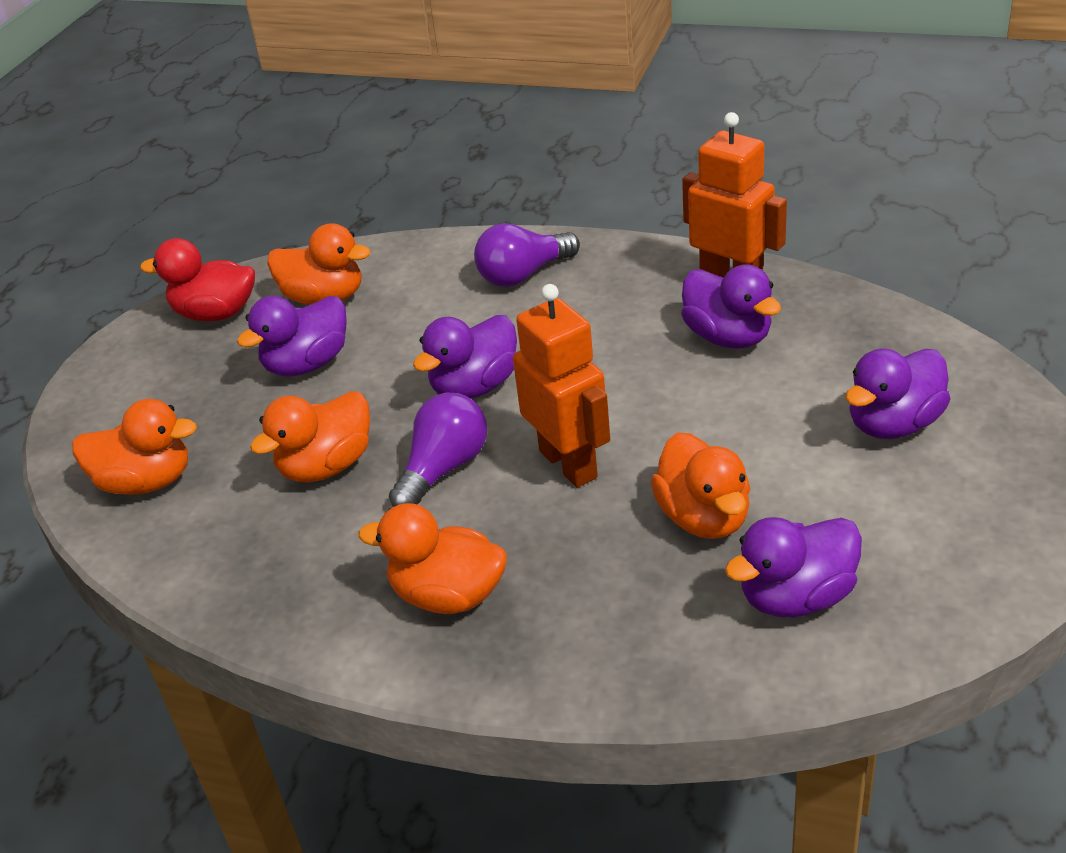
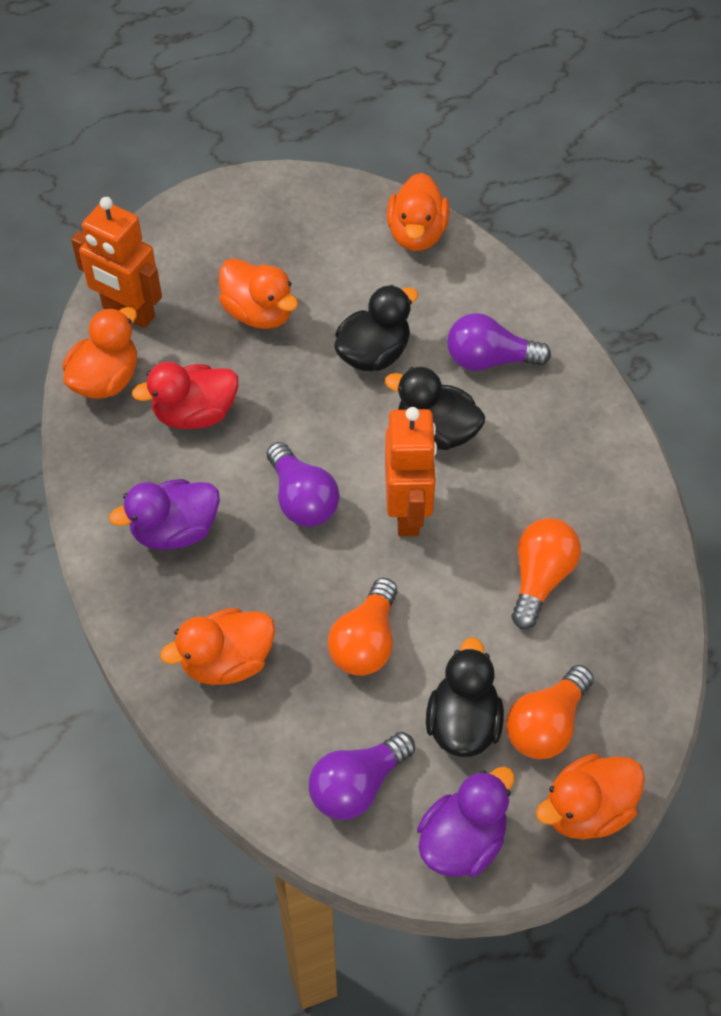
black duck: 0 -> 3
orange light bulb: 0 -> 3
purple duck: 5 -> 2
purple light bulb: 2 -> 3

